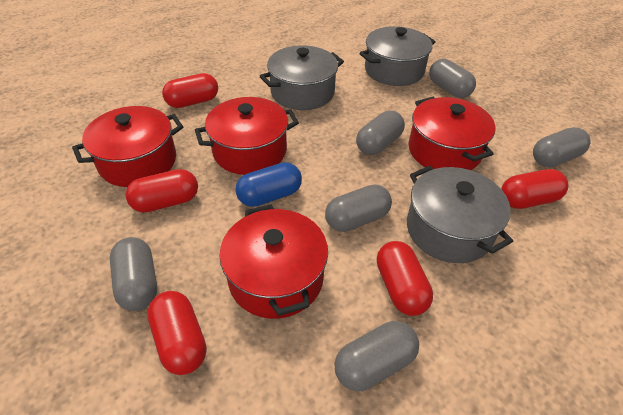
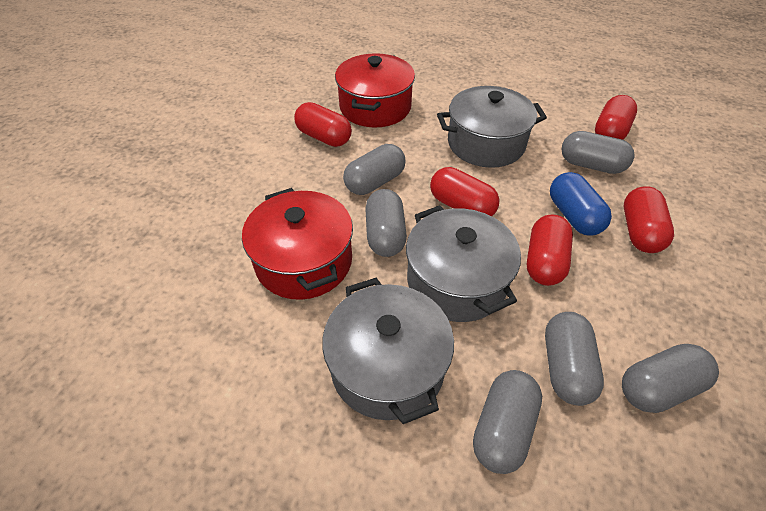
red pot: 4 -> 2

